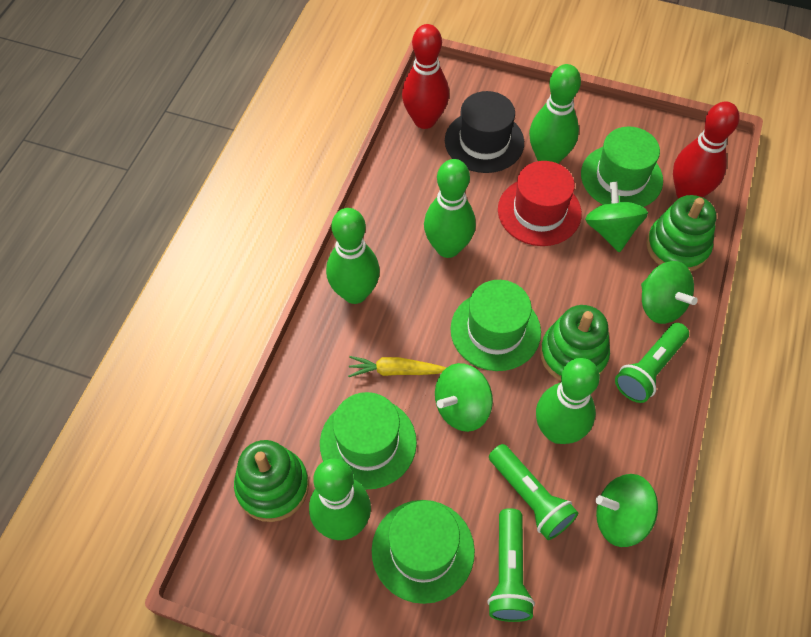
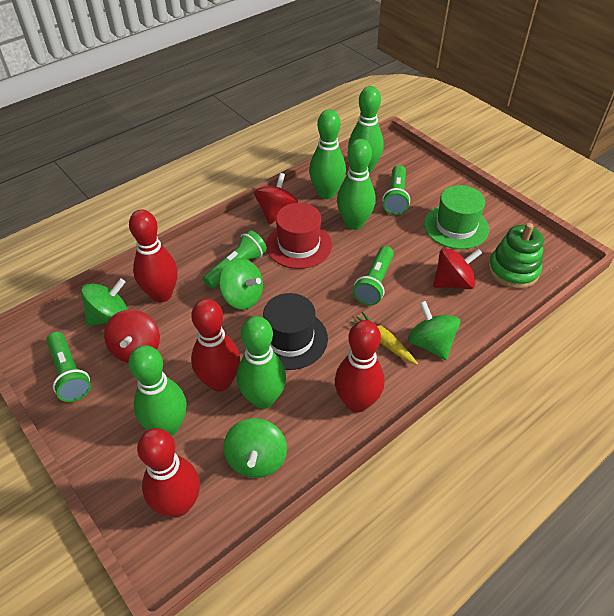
green flashlight: 3 -> 4
green hat: 4 -> 1
green stacking toy: 3 -> 1
red bowling pin: 2 -> 4
red spinning top: 0 -> 3

